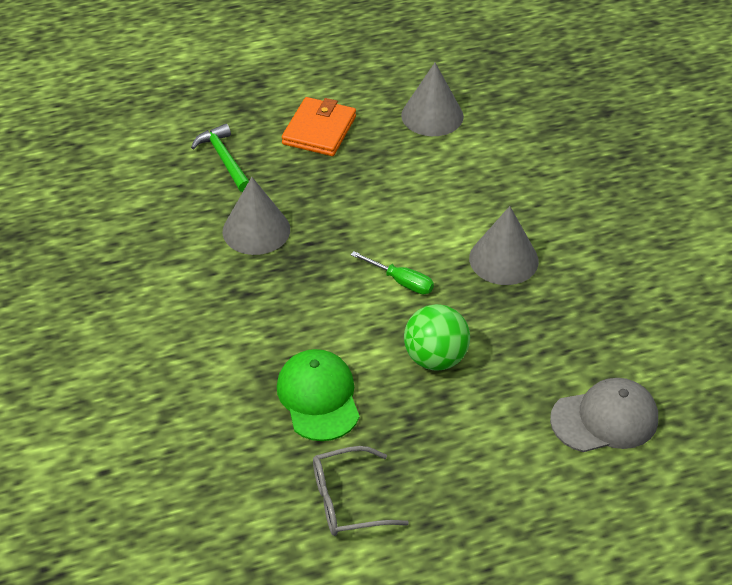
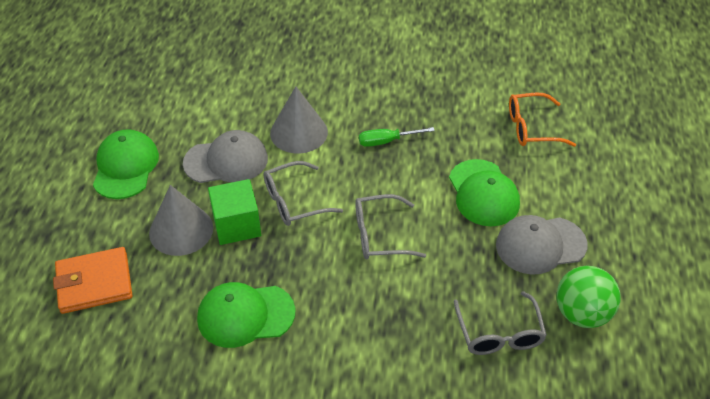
green cap: 1 -> 3
green cube: 0 -> 1
green hammer: 1 -> 0
grey cap: 1 -> 2
grey cone: 3 -> 2
grey glasses: 1 -> 3
orange glasses: 0 -> 1

